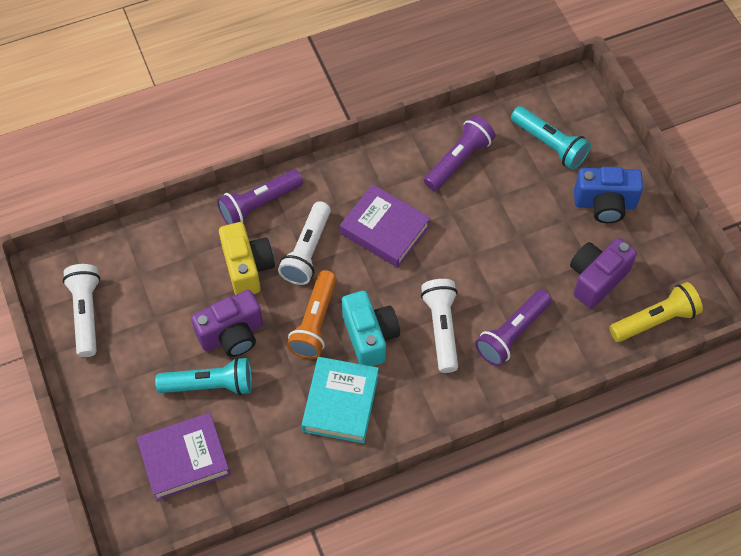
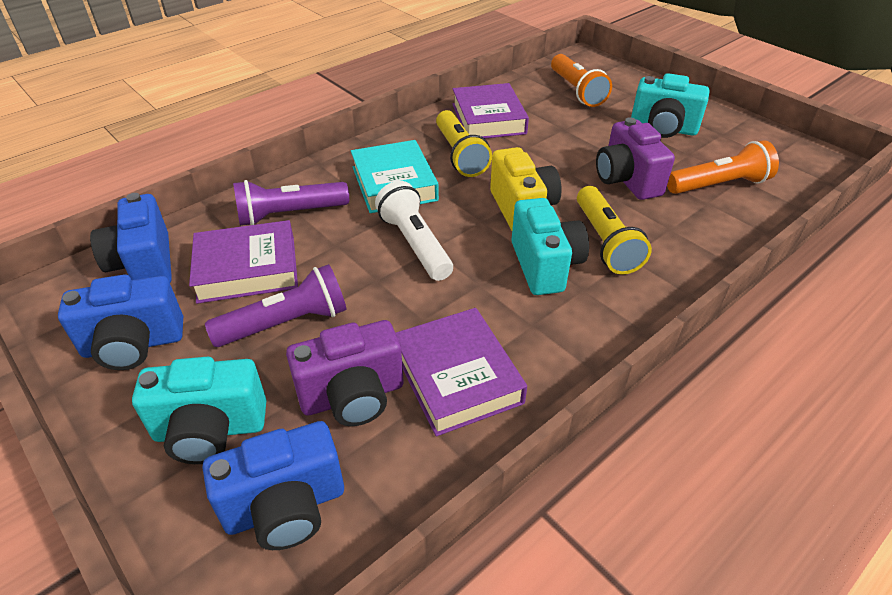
blue camera: 1 -> 3
orange flashlight: 1 -> 2
purple book: 2 -> 3
purple flashlight: 3 -> 2
turquoise camera: 1 -> 3
turquoise flashlight: 2 -> 0
white flashlight: 3 -> 1
yellow flashlight: 1 -> 2

